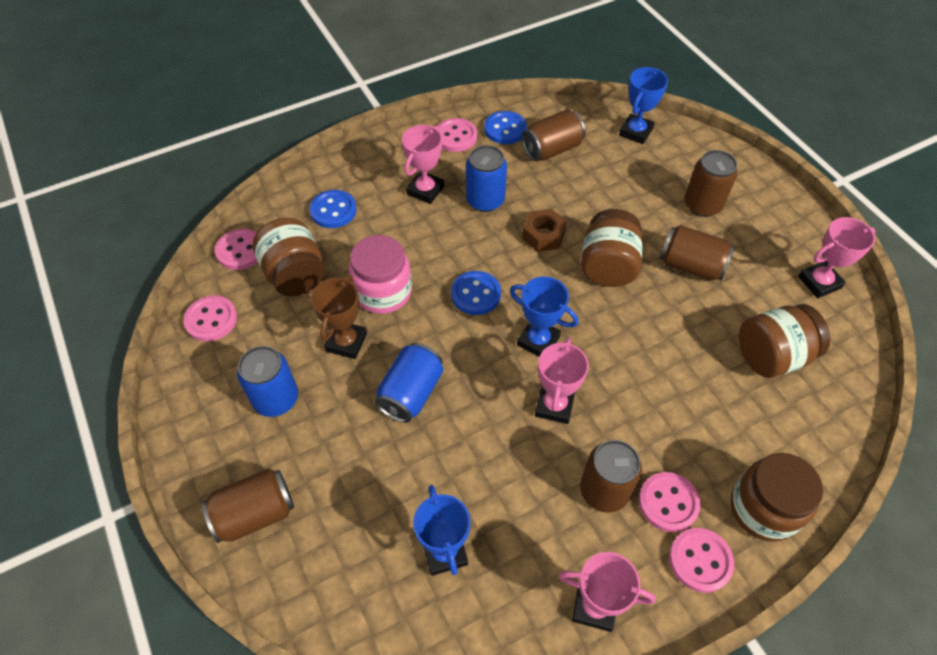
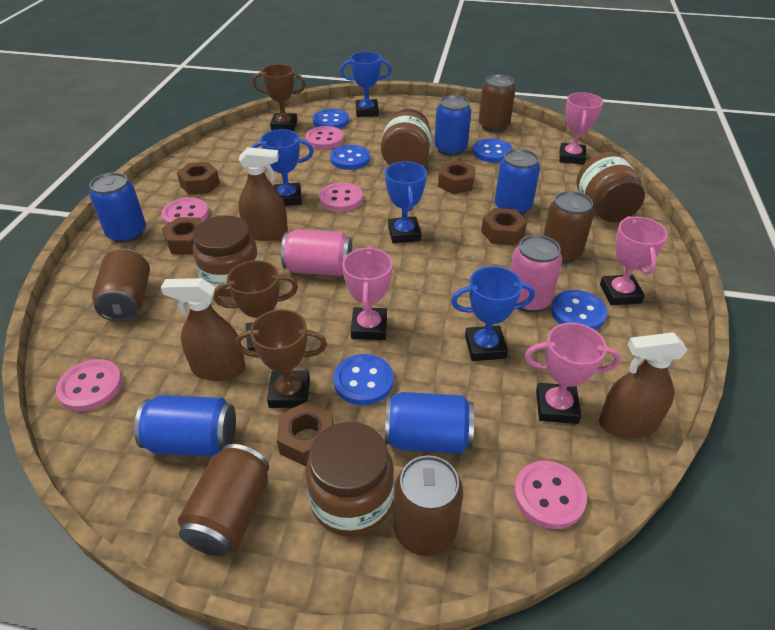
blue button: 3 -> 5
blue can: 3 -> 5
blue trophy: 3 -> 4
brown nut: 1 -> 5
brown spray bottle: 0 -> 3
brown trophy: 1 -> 3
pink can: 0 -> 2
pink jar: 1 -> 0

